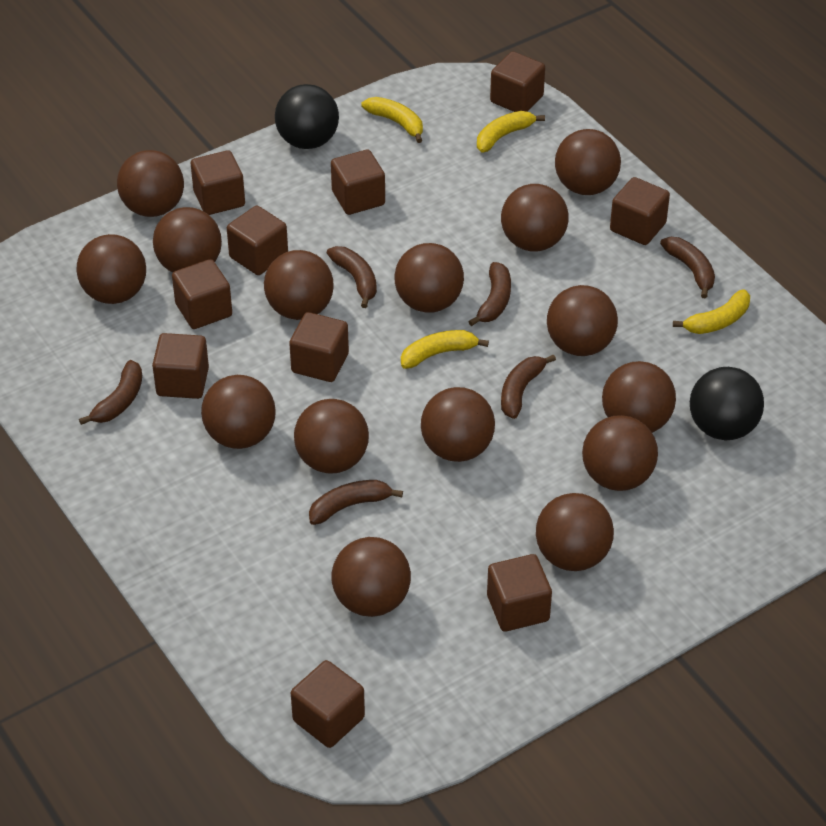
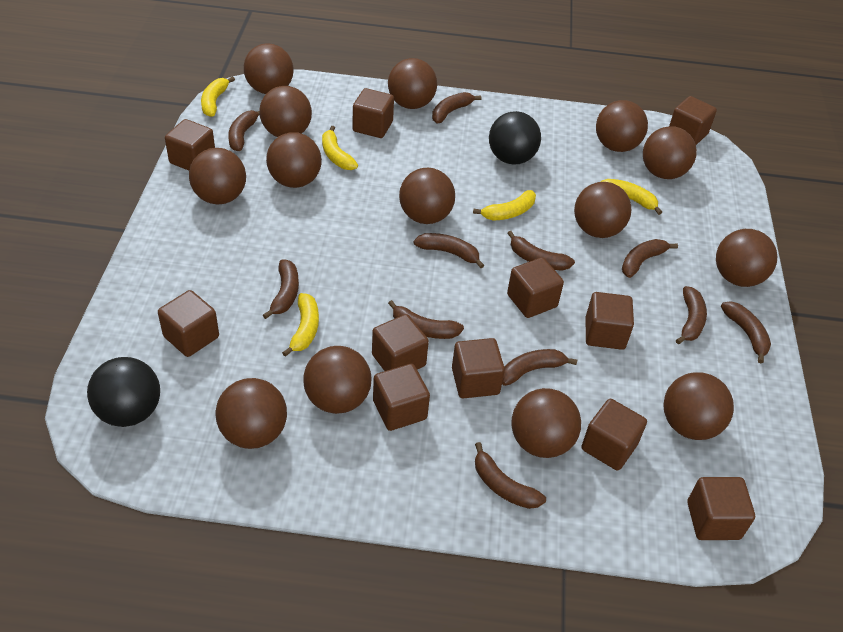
brown ball: 15 -> 14
brown banana: 6 -> 11
brown cube: 10 -> 11
yellow banana: 4 -> 5

